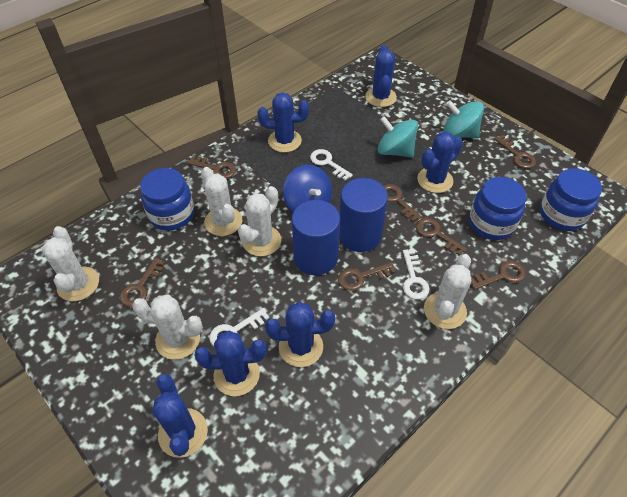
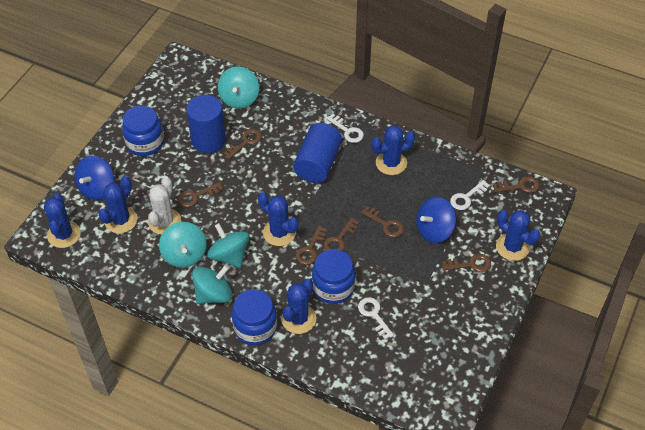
blue spinning top: 1 -> 2
turquoise spinning top: 2 -> 4
white cactus: 5 -> 1

